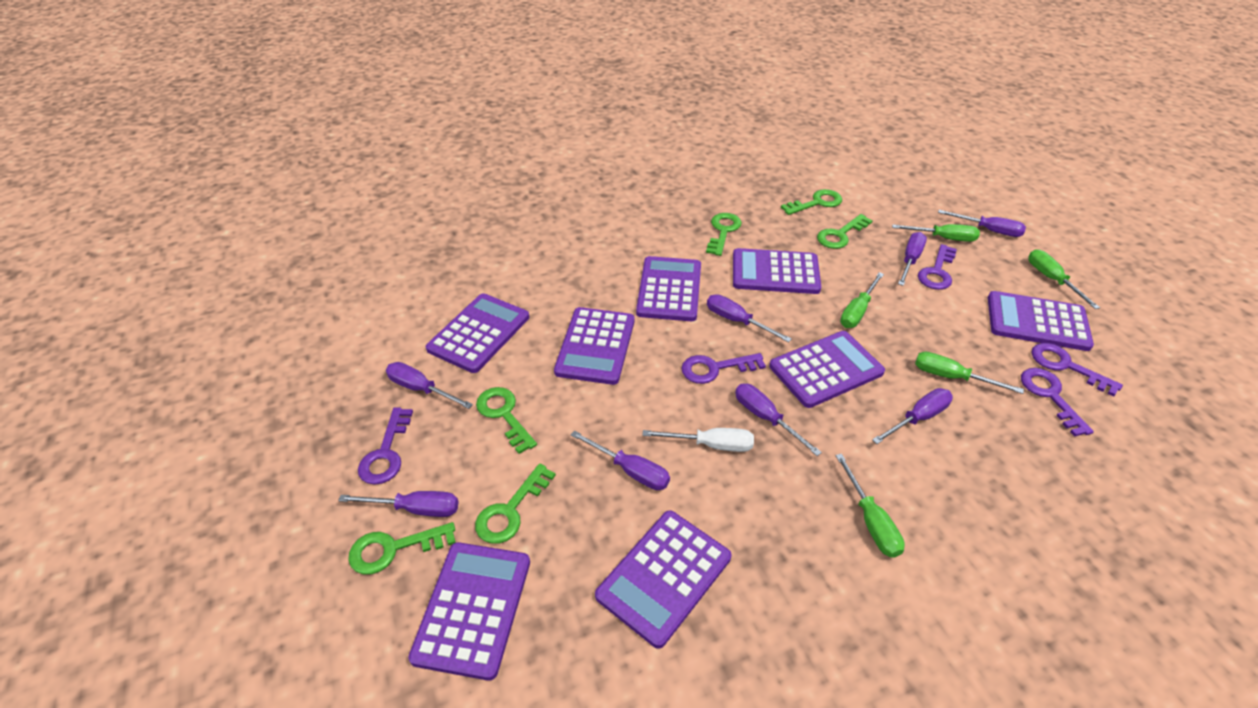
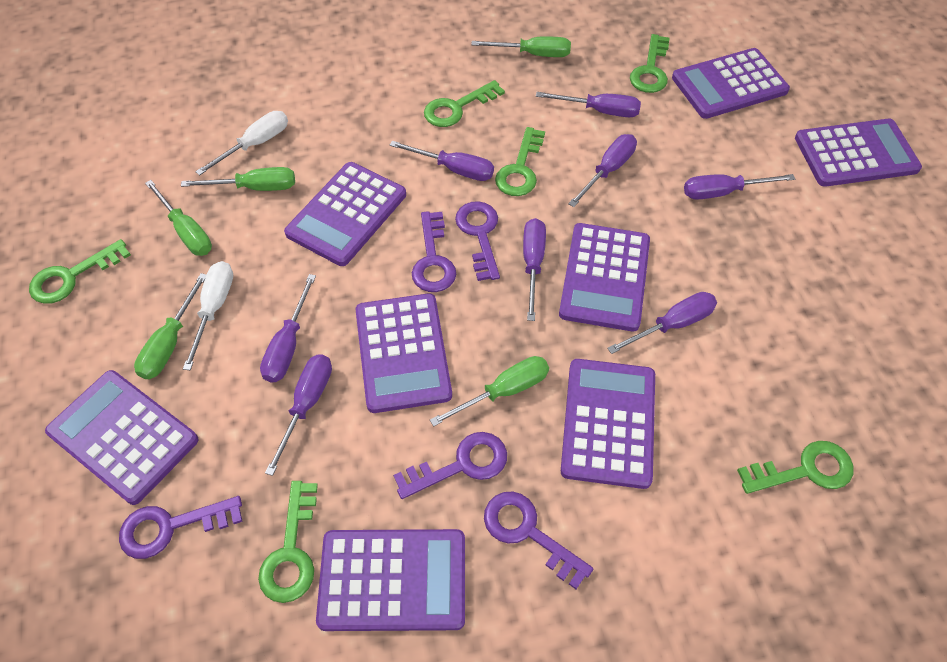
white screwdriver: 1 -> 2

